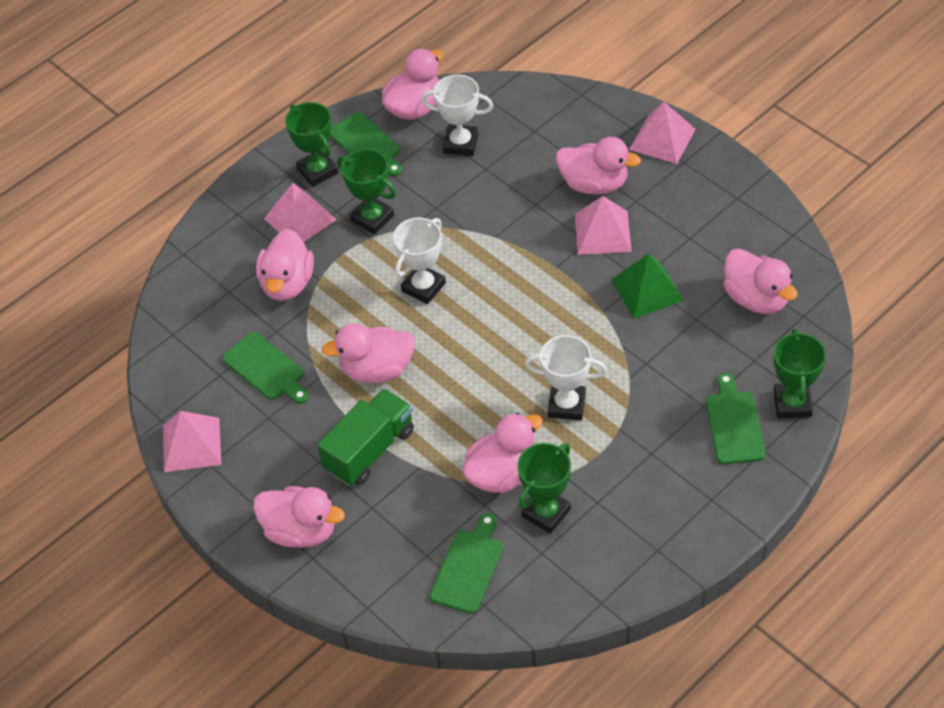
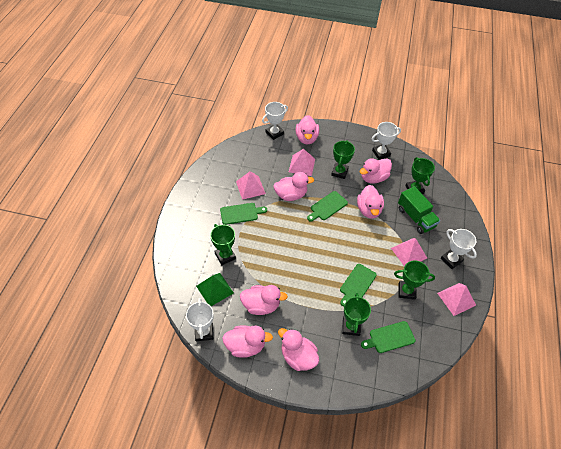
green trophy: 4 -> 5
white trophy: 3 -> 4

